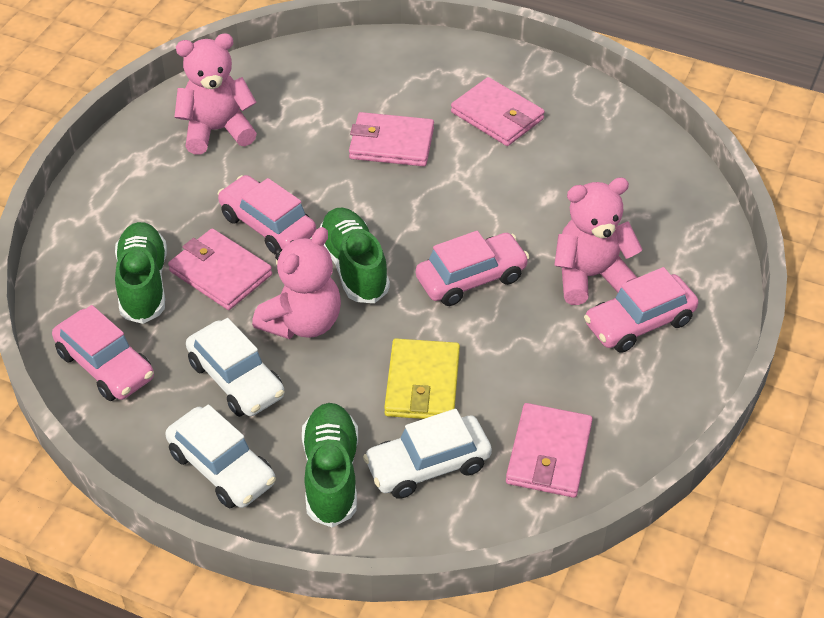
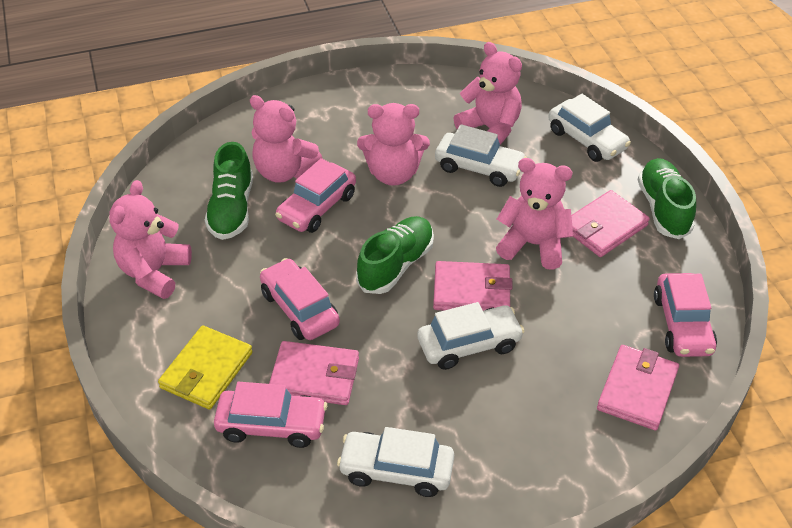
pink teddy bear: 3 -> 5
white car: 3 -> 4

